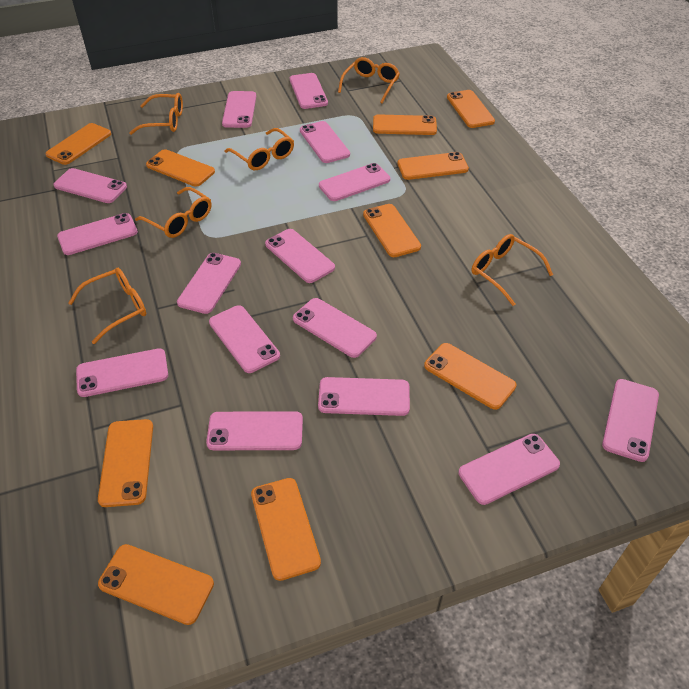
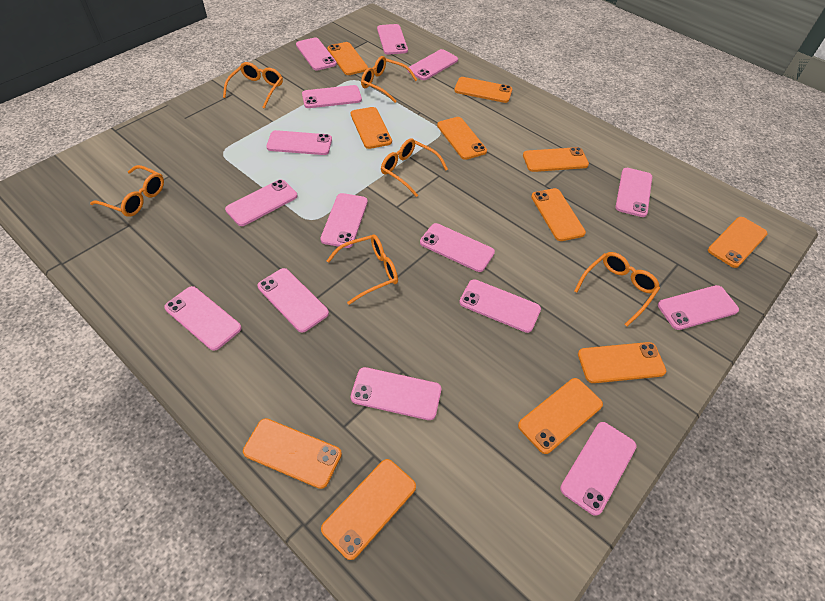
orange phone: 10 -> 11

